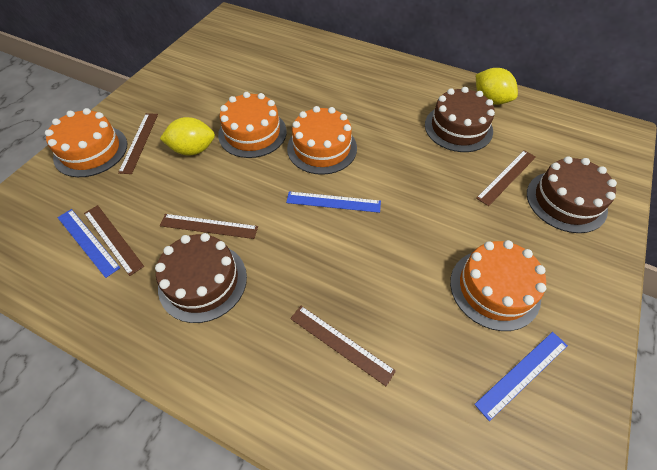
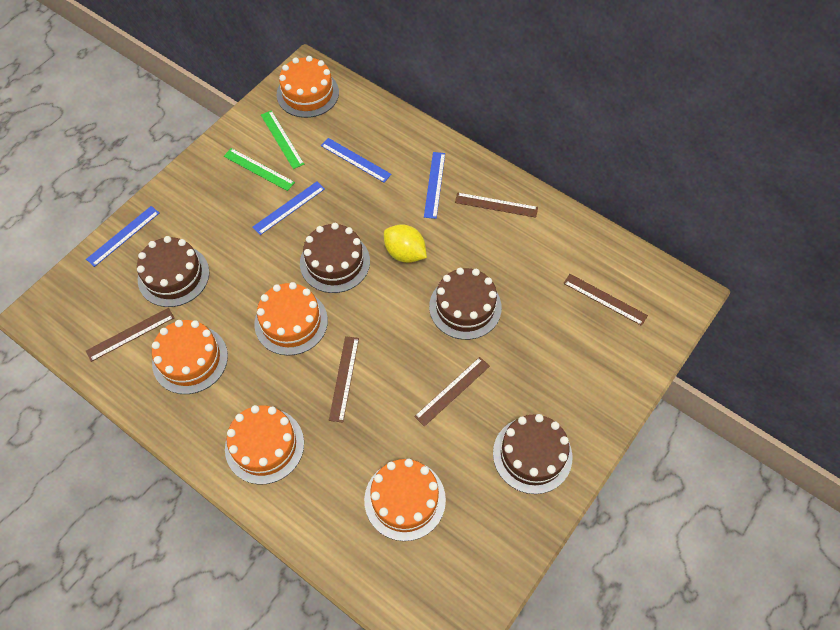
blue ruler: 3 -> 4
brown cake: 3 -> 4
green ruler: 0 -> 2
orange cake: 4 -> 5
yellow lemon: 2 -> 1

